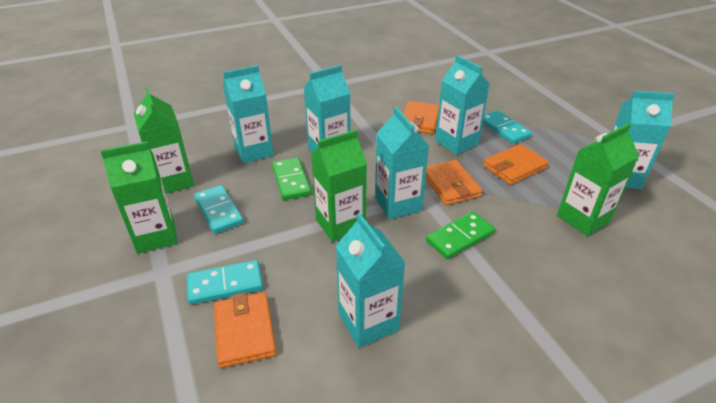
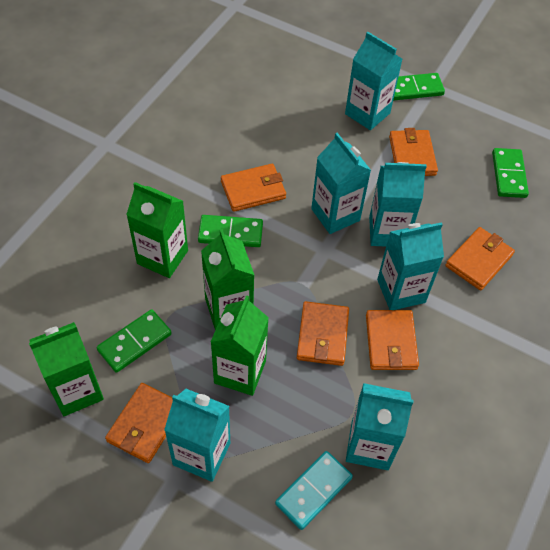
green domino: 2 -> 4
orange wallet: 4 -> 6
turquoise domino: 3 -> 1

